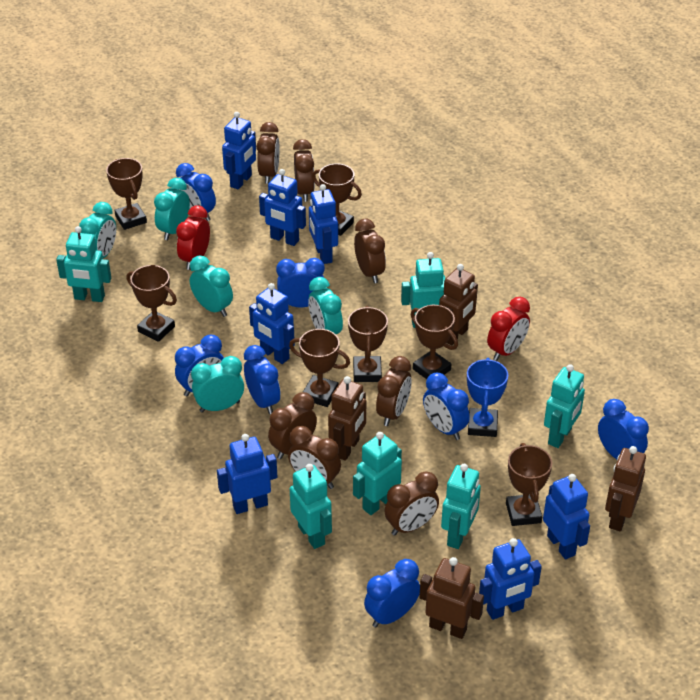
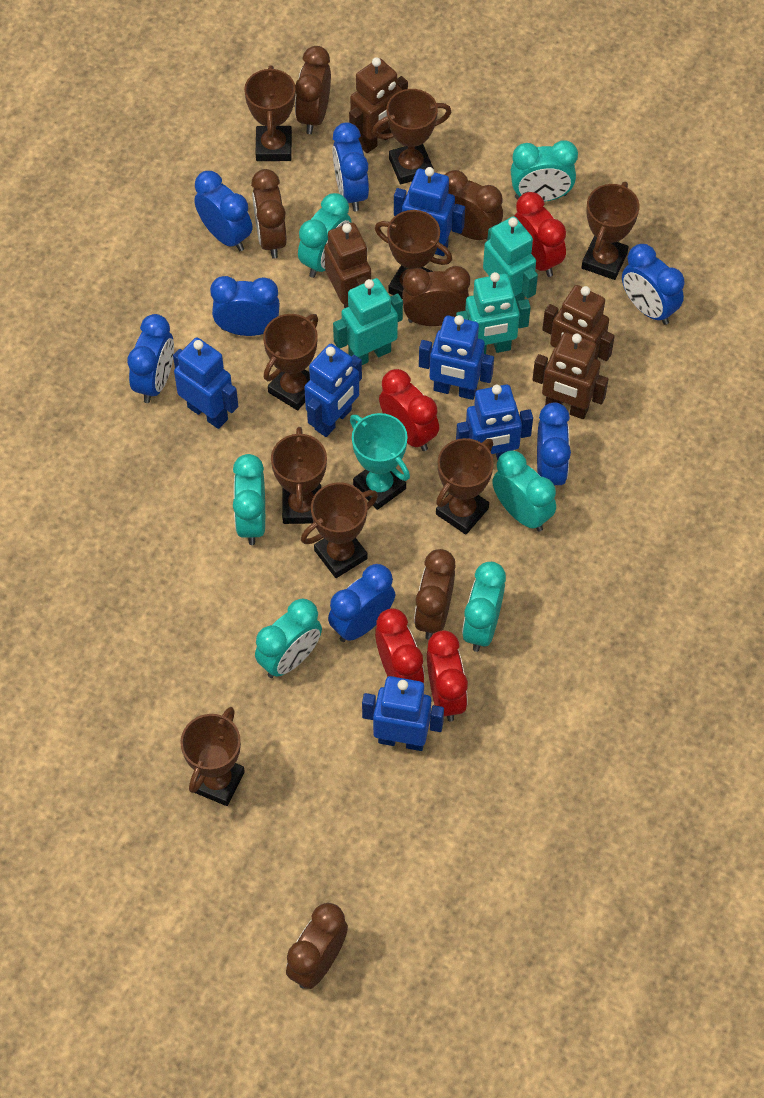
blue robot: 7 -> 6
blue trophy: 1 -> 0
brown clock: 7 -> 6
brown trophy: 7 -> 9
red clock: 2 -> 4
turquoise clock: 5 -> 6
turquoise robot: 6 -> 3
turquoise trophy: 0 -> 1

